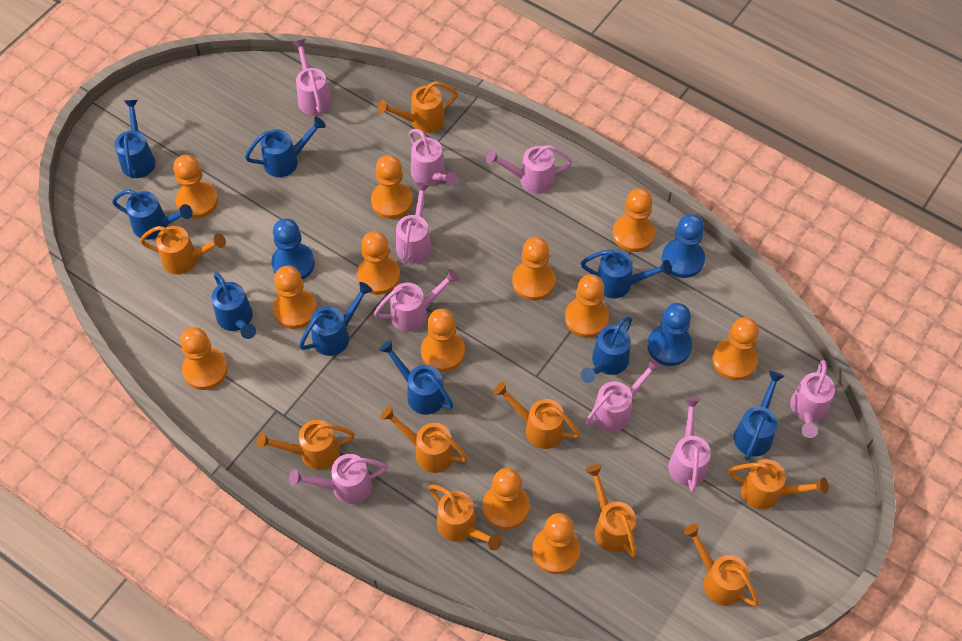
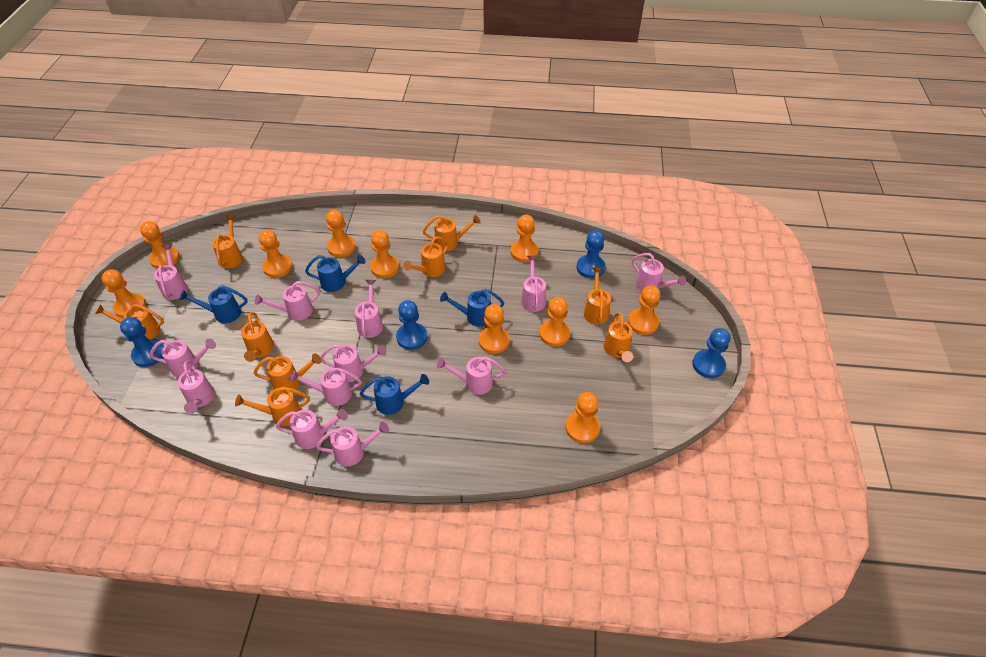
blue pawn: 3 -> 4
blue watering can: 9 -> 4
orange pawn: 12 -> 10
pink watering can: 9 -> 12

